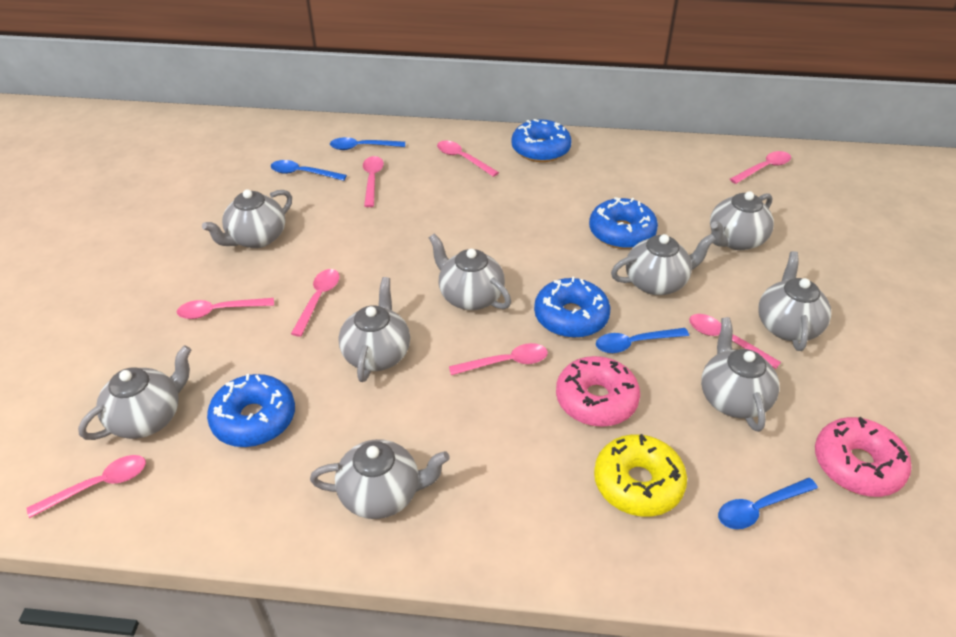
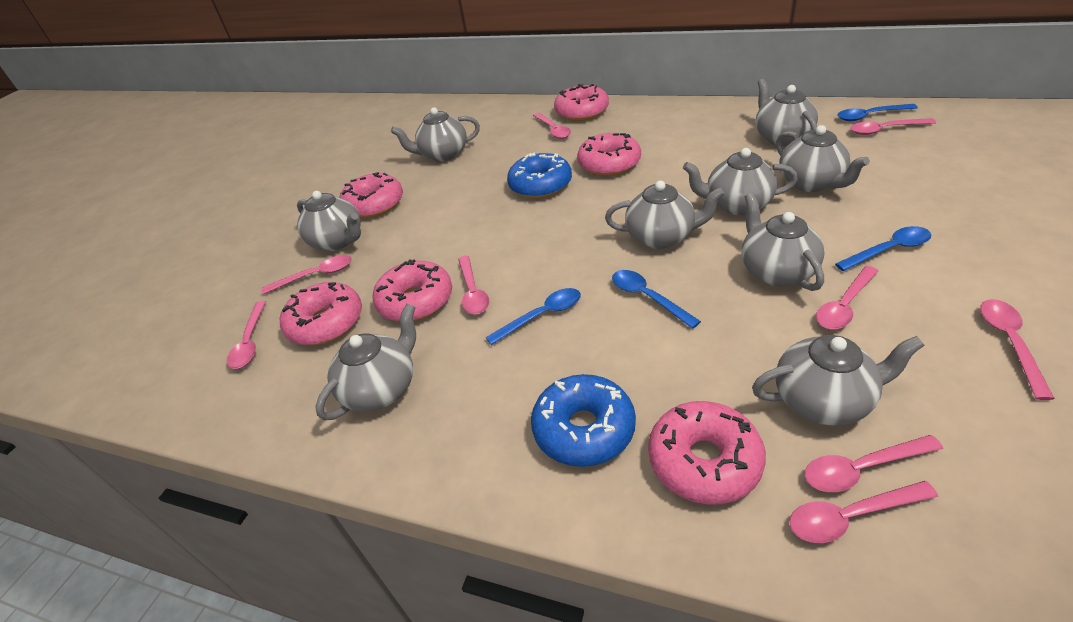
blue donut: 4 -> 2
pink donut: 2 -> 6
pink spoon: 8 -> 9
yellow donut: 1 -> 0

